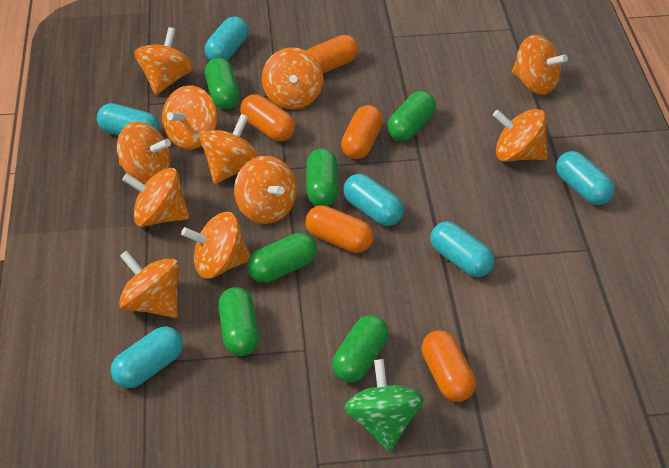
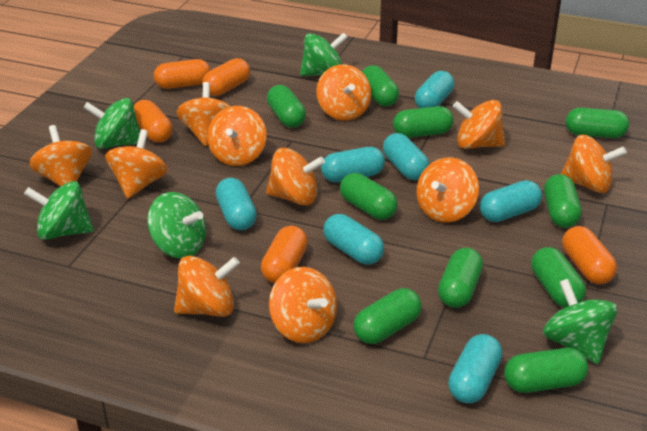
green capsule: 6 -> 10
green spinning top: 1 -> 5
turquoise capsule: 6 -> 7

